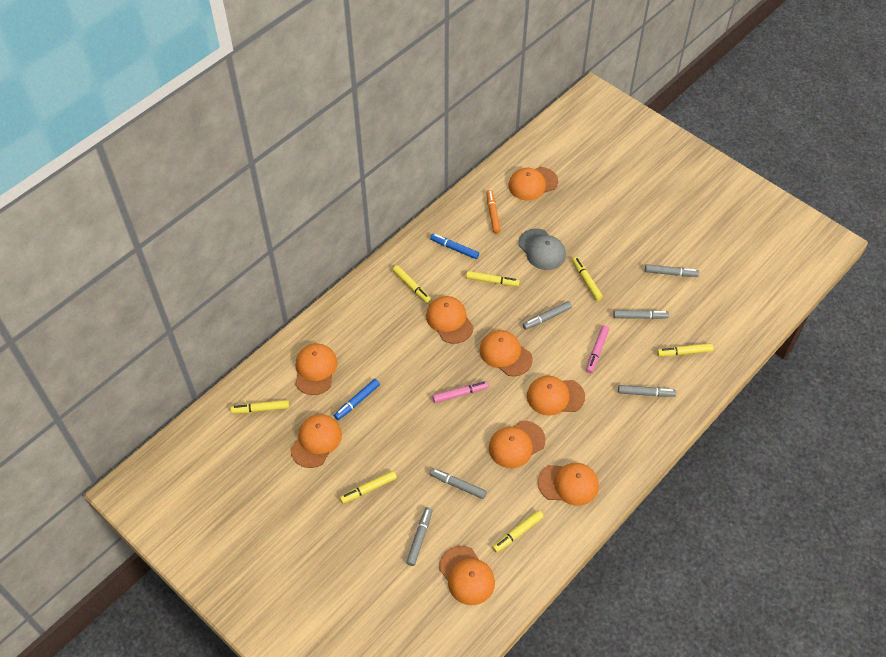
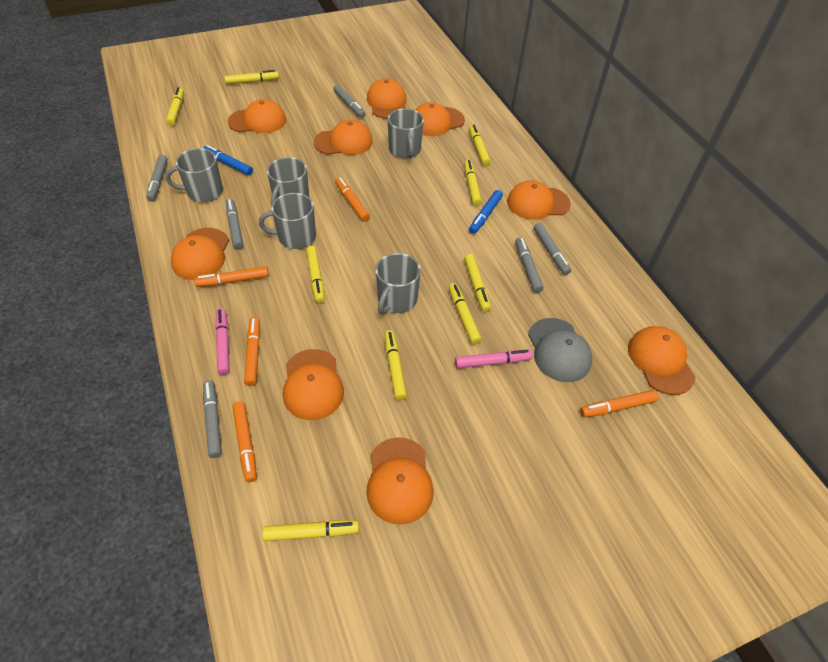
grey mug: 0 -> 5
orange marker: 1 -> 5
yellow marker: 7 -> 9

